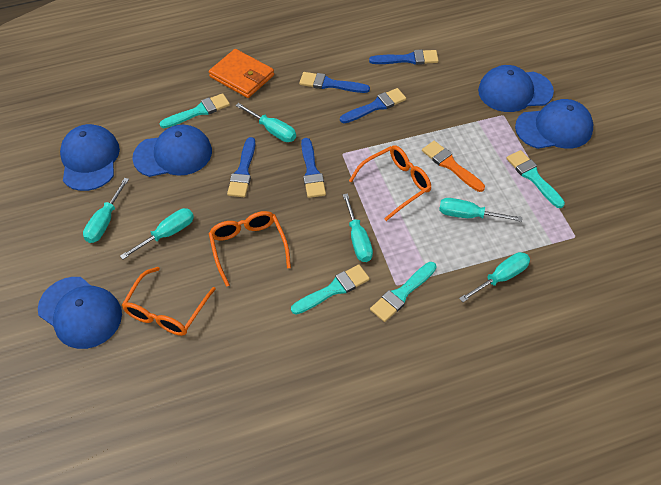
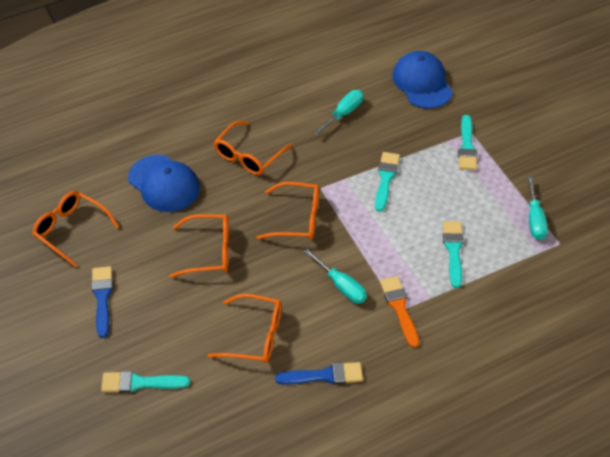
blue brush: 5 -> 2
blue cap: 5 -> 2
orange glasses: 3 -> 5
orange wallet: 1 -> 0
turquoise screwdriver: 6 -> 3

